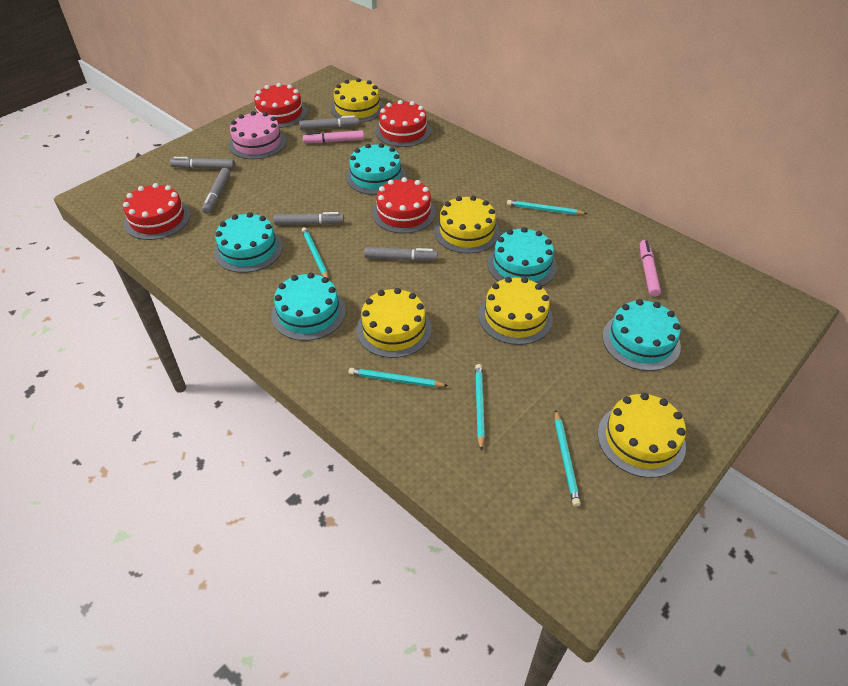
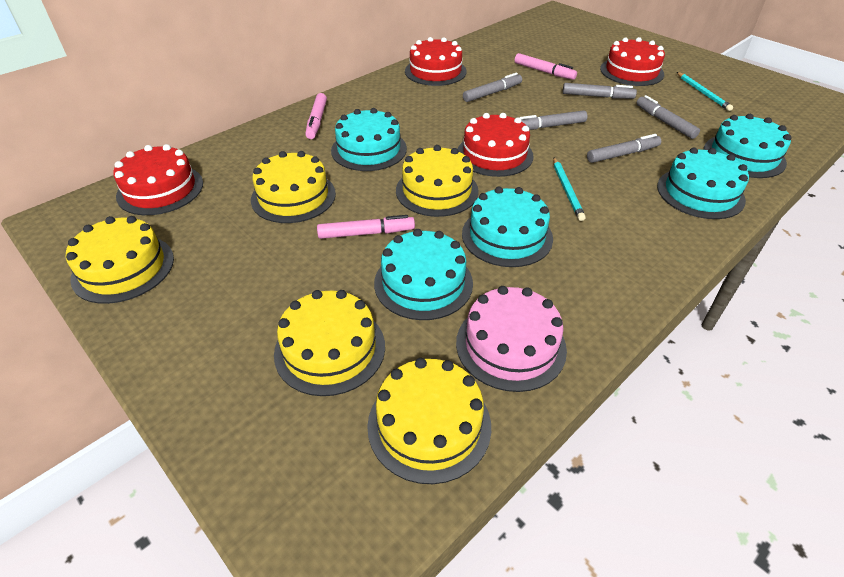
pink marker: 2 -> 3
turquoise pencil: 5 -> 2

